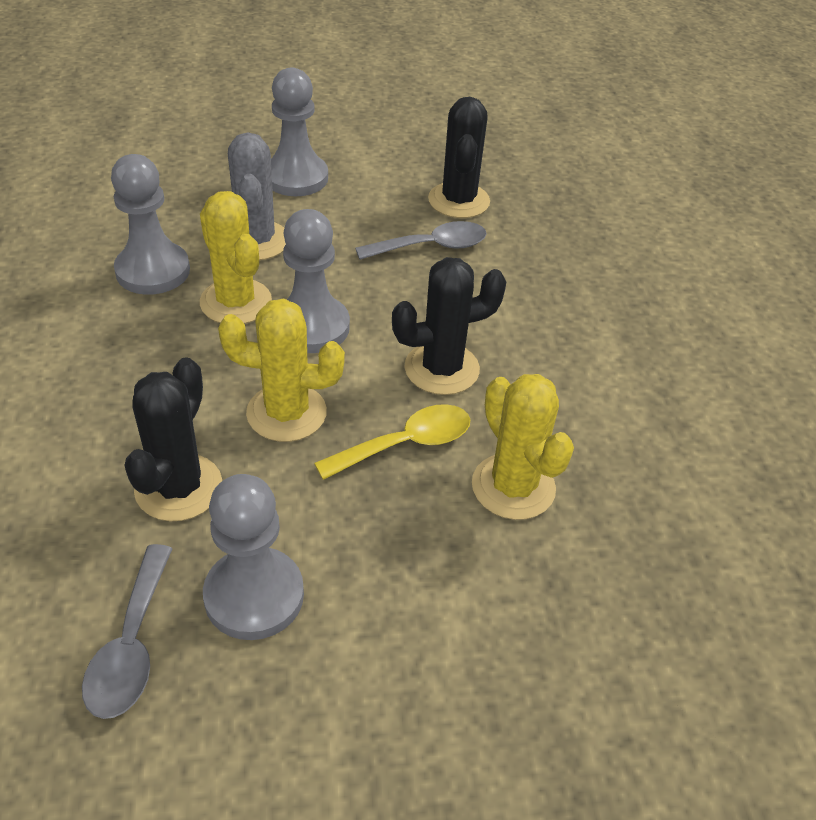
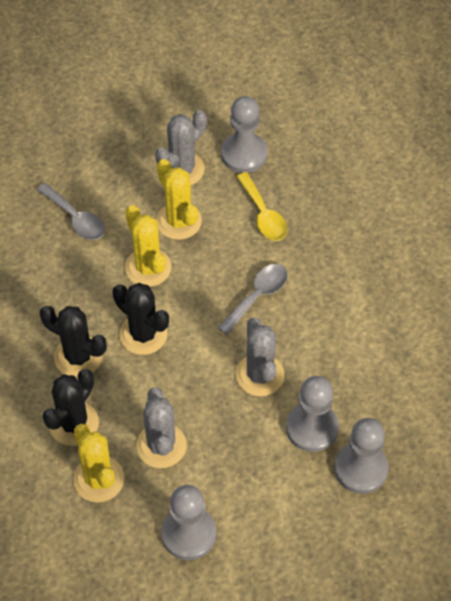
grey cactus: 1 -> 3

